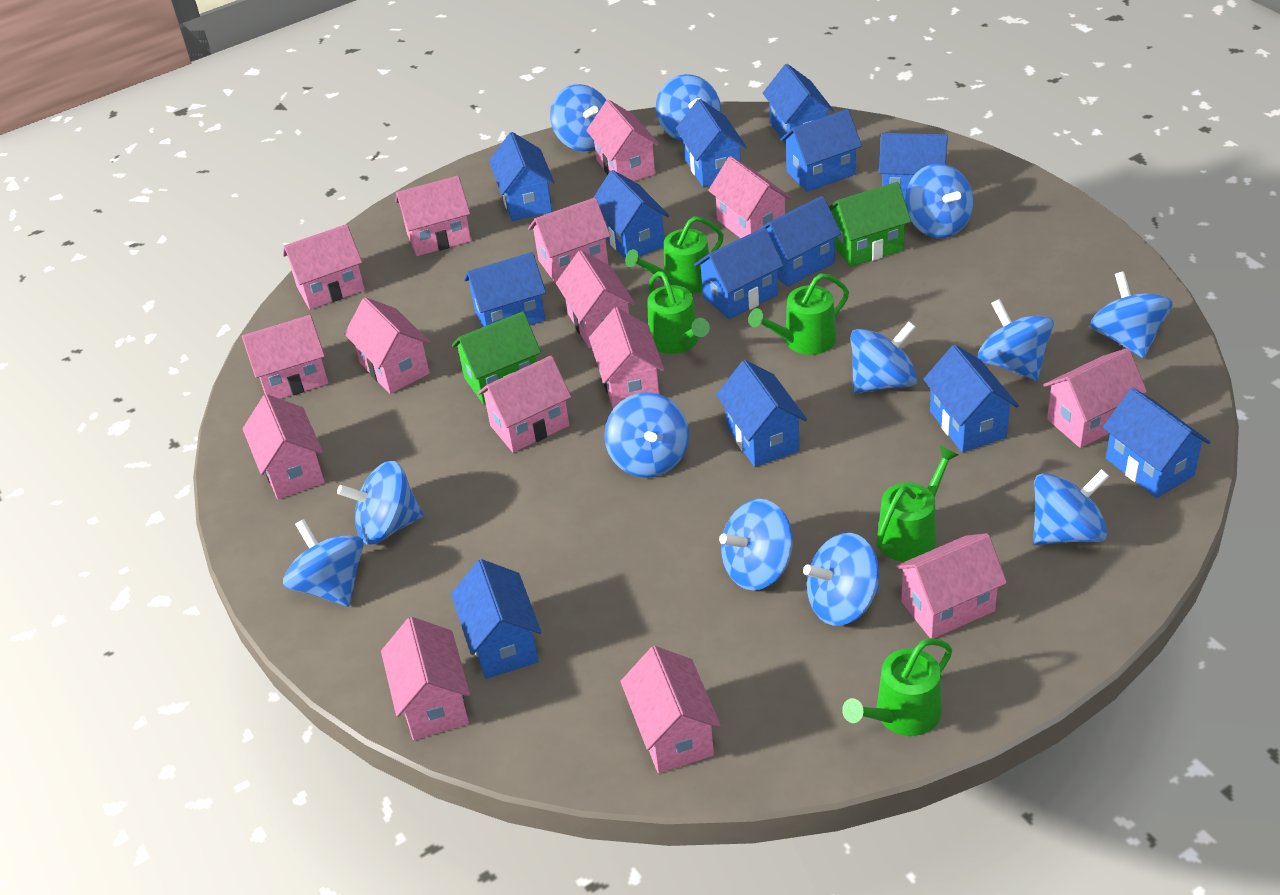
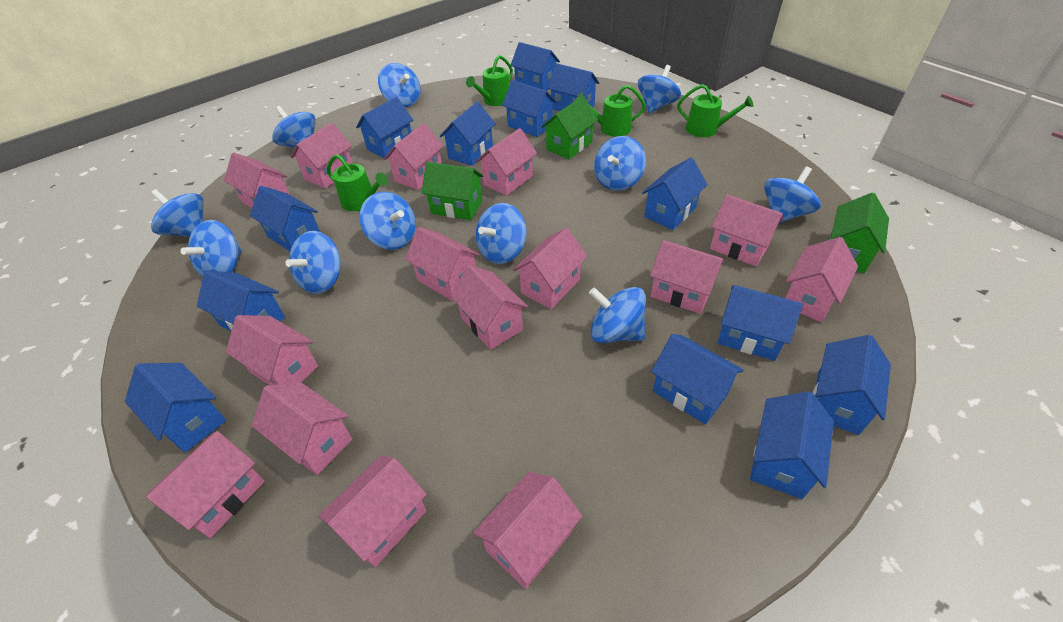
blue spinning top: 12 -> 11
green house: 2 -> 3
green watering can: 5 -> 4

